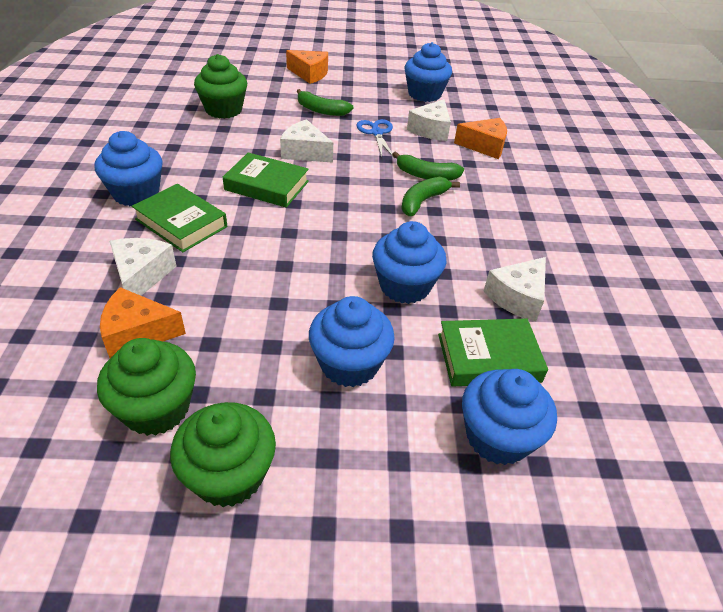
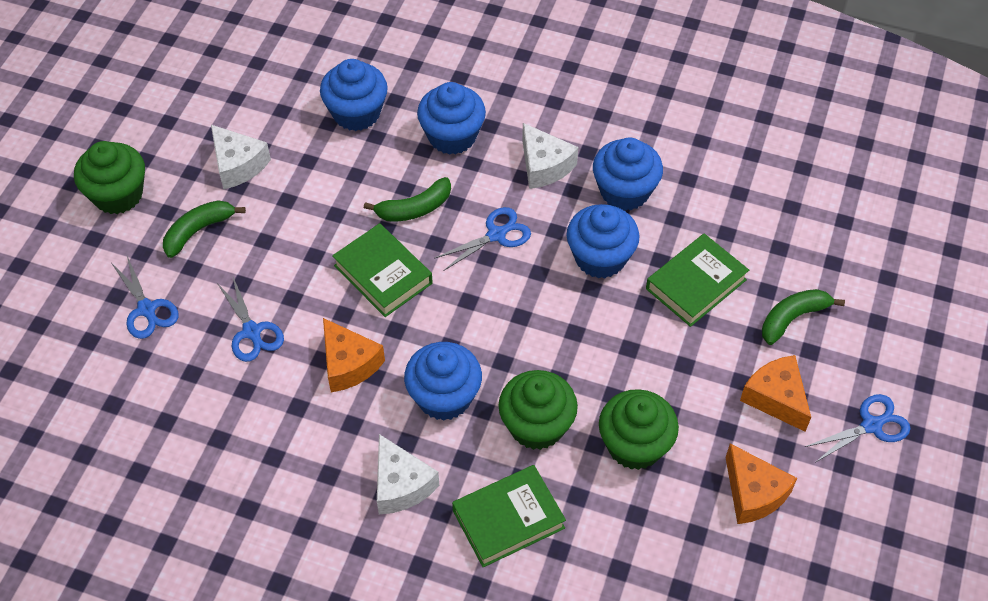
blue scissors: 1 -> 4
white cheese: 4 -> 3

